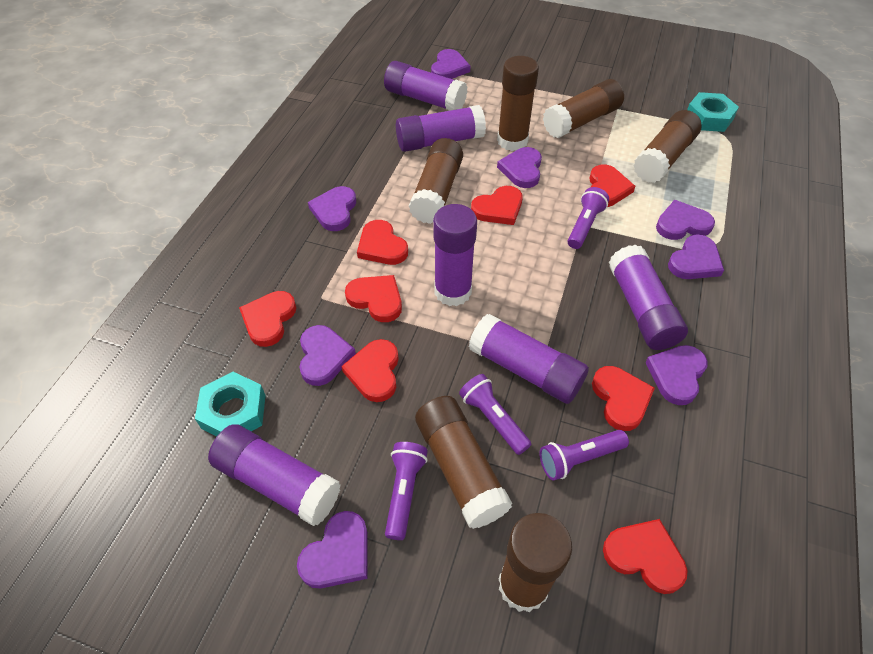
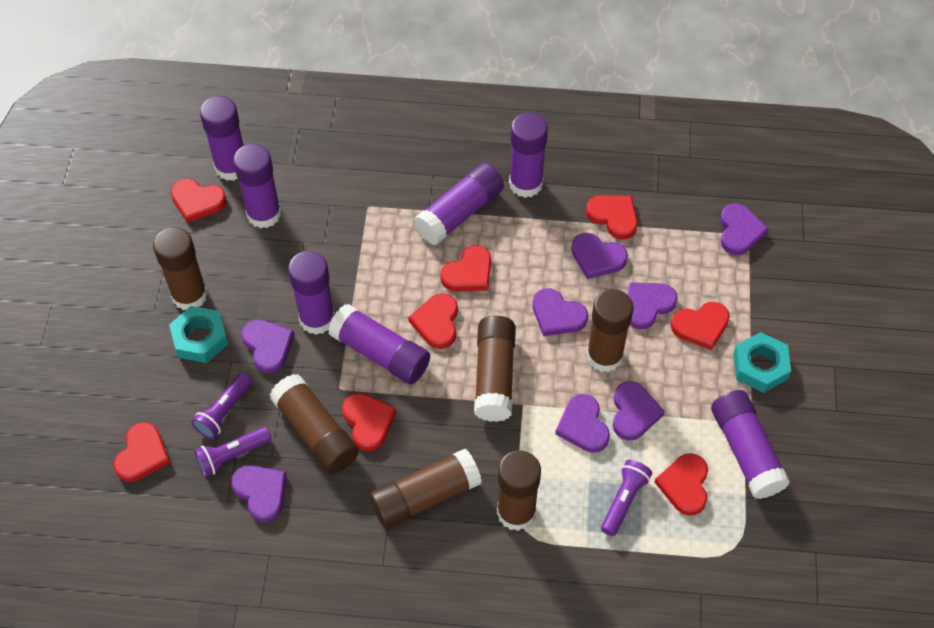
purple flashlight: 4 -> 3
purple glue stick: 6 -> 7

